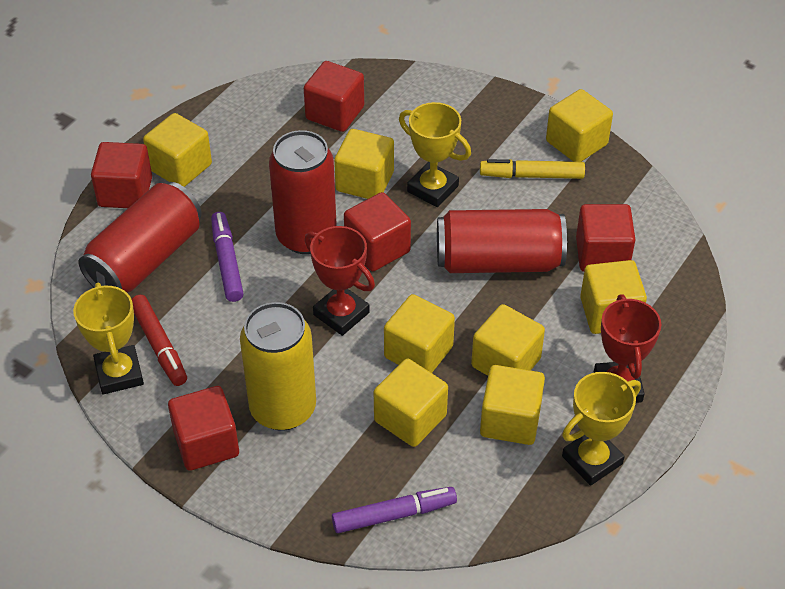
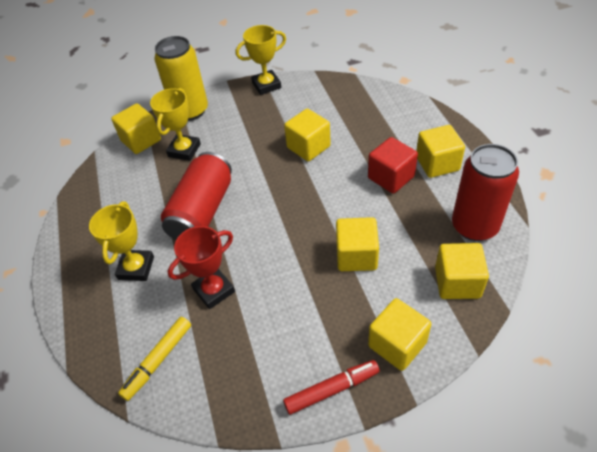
purple marker: 2 -> 0
red can: 3 -> 2
red cube: 5 -> 1
red trophy: 2 -> 1
yellow cube: 8 -> 6

